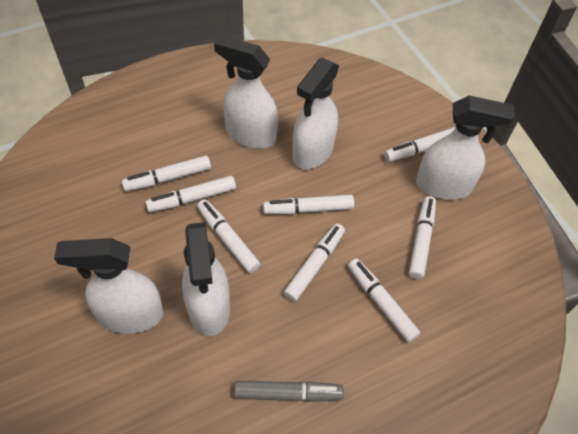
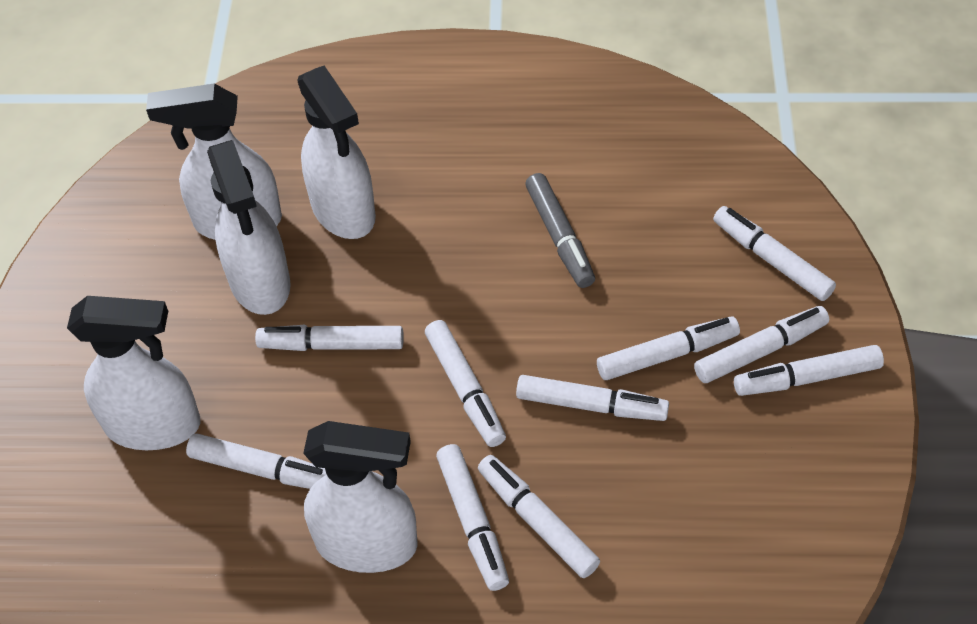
white marker: 8 -> 10

